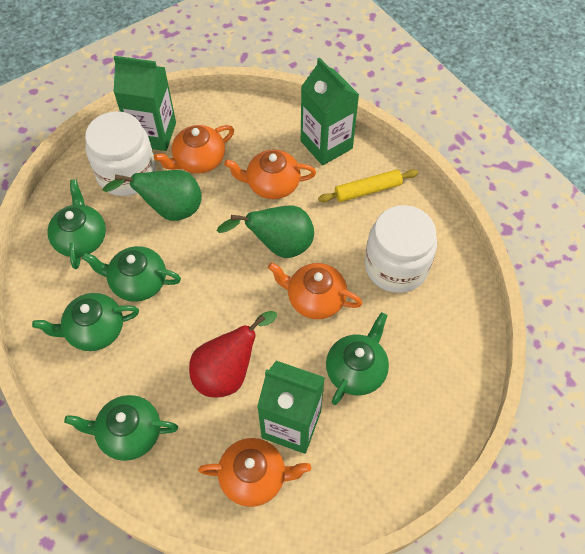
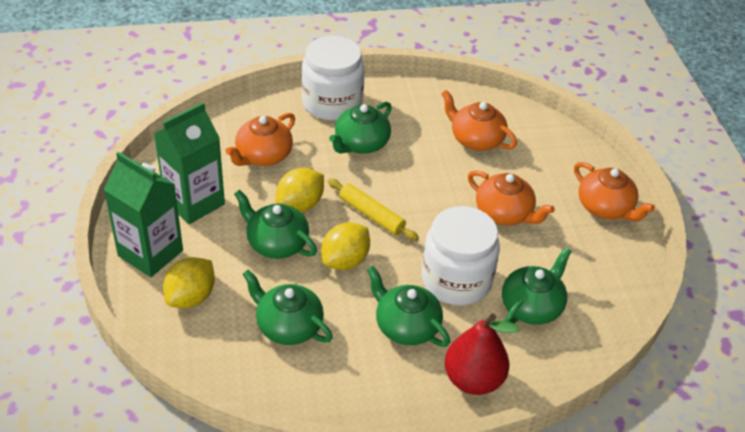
green carton: 3 -> 2
green pear: 2 -> 0
yellow lemon: 0 -> 3

